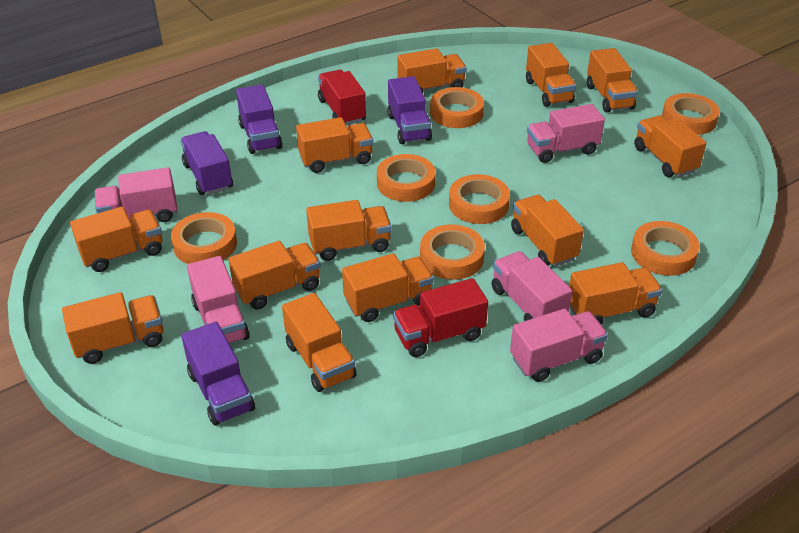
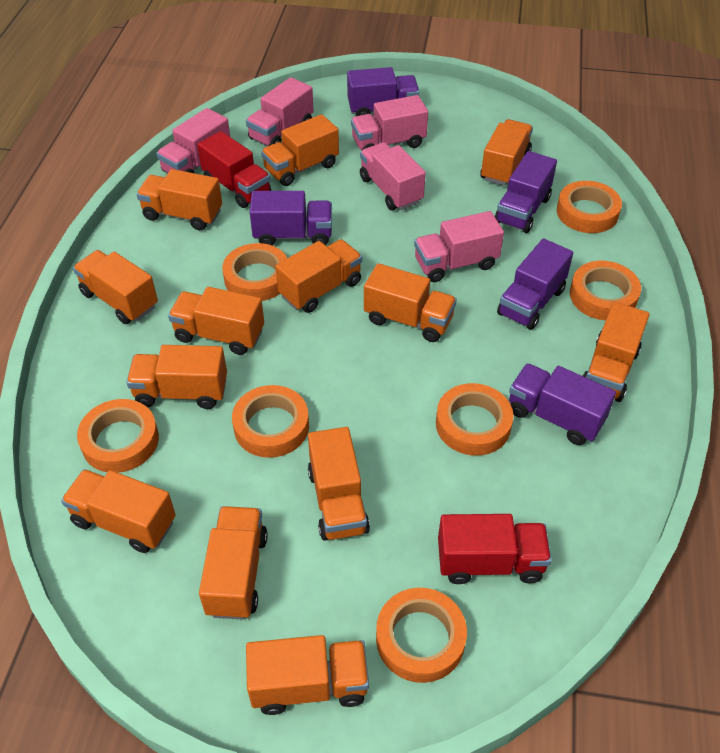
purple truck: 4 -> 5

